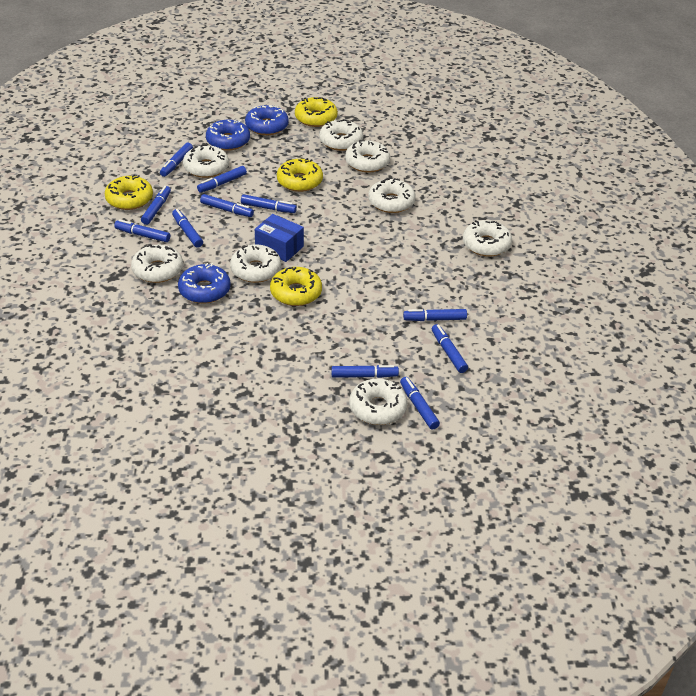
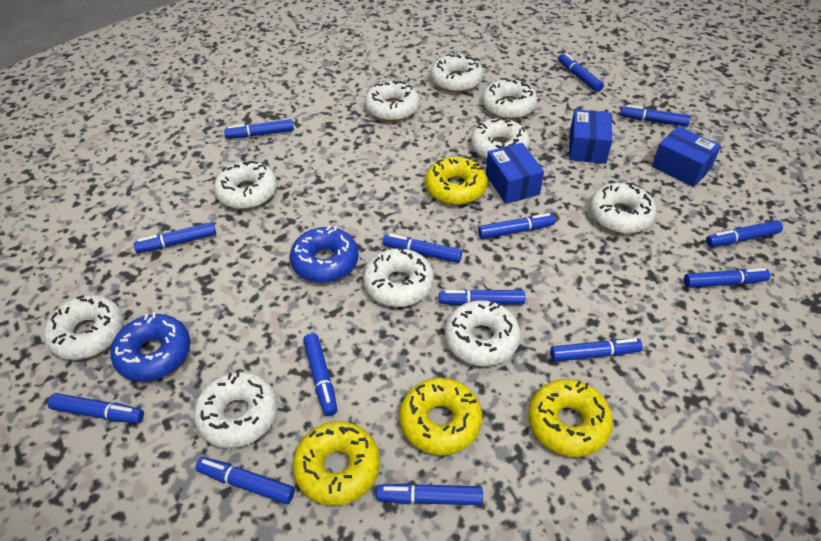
blue box: 1 -> 3
blue donut: 3 -> 2
blue marker: 11 -> 14
white donut: 8 -> 10

